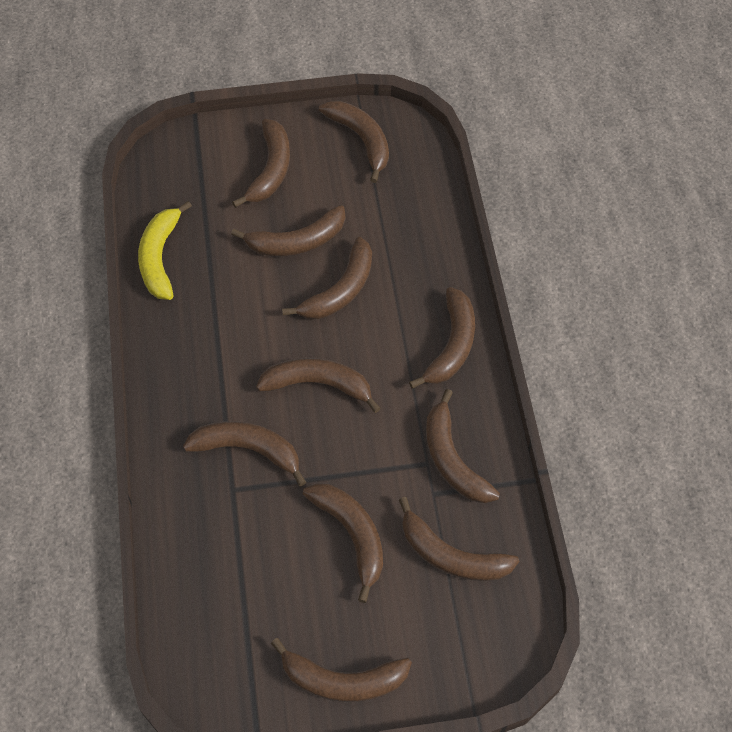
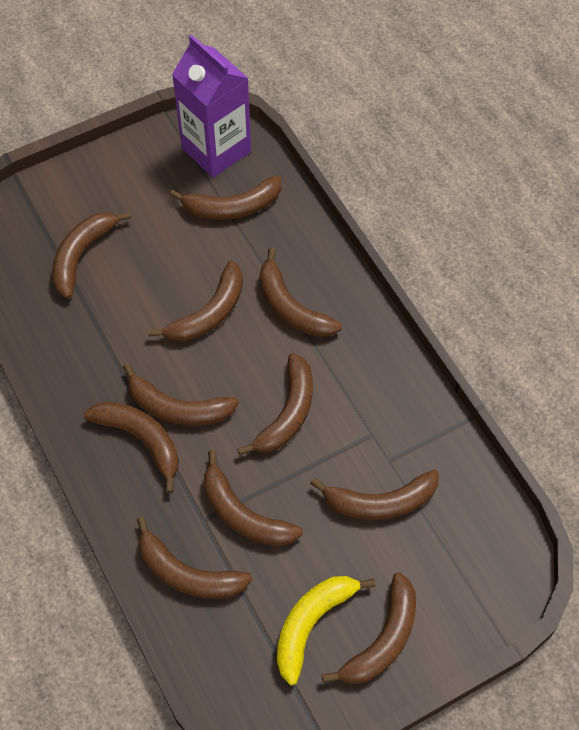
purple carton: 0 -> 1

